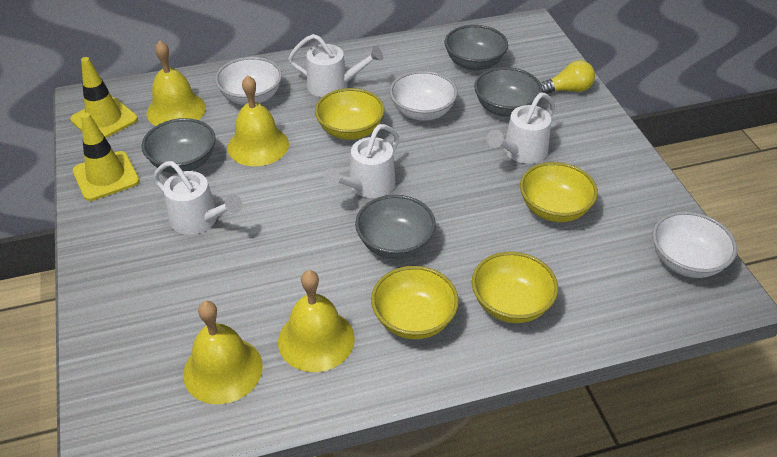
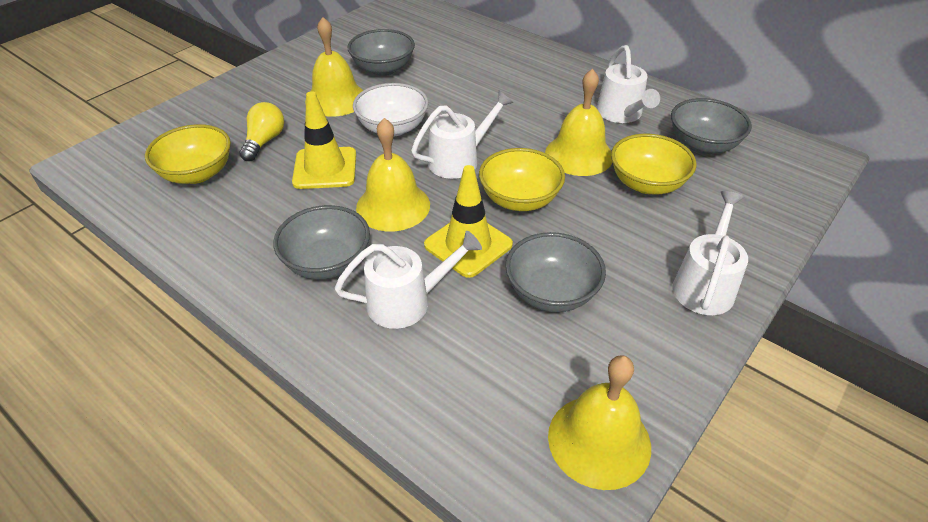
white bowl: 3 -> 1
yellow bowl: 4 -> 3

